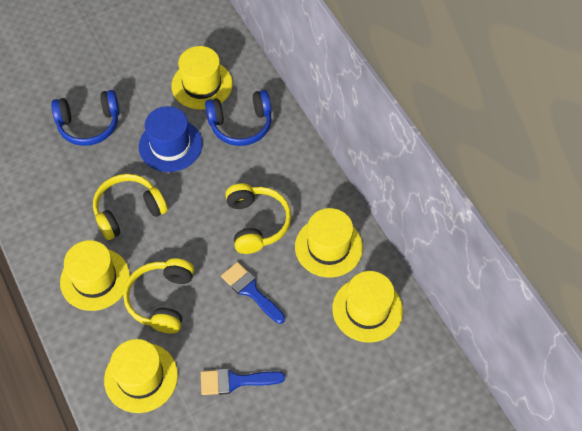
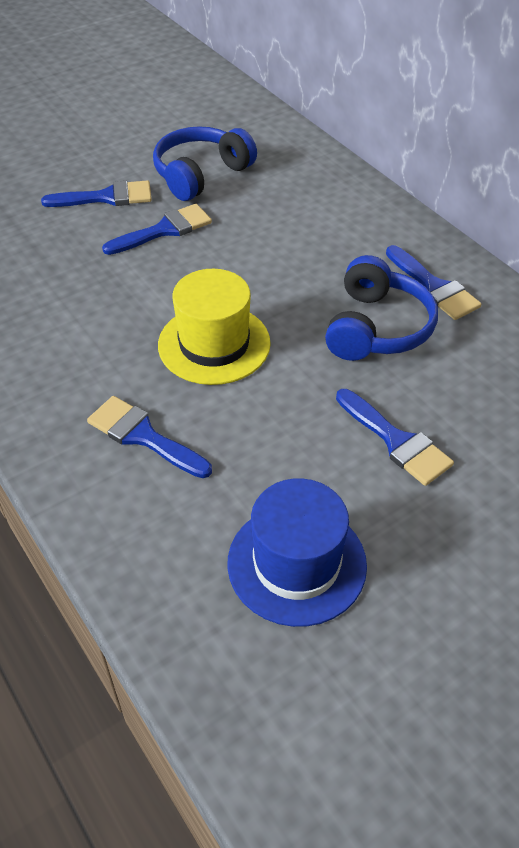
blue brush: 2 -> 5
yellow hat: 5 -> 1
yellow headphones: 3 -> 0

